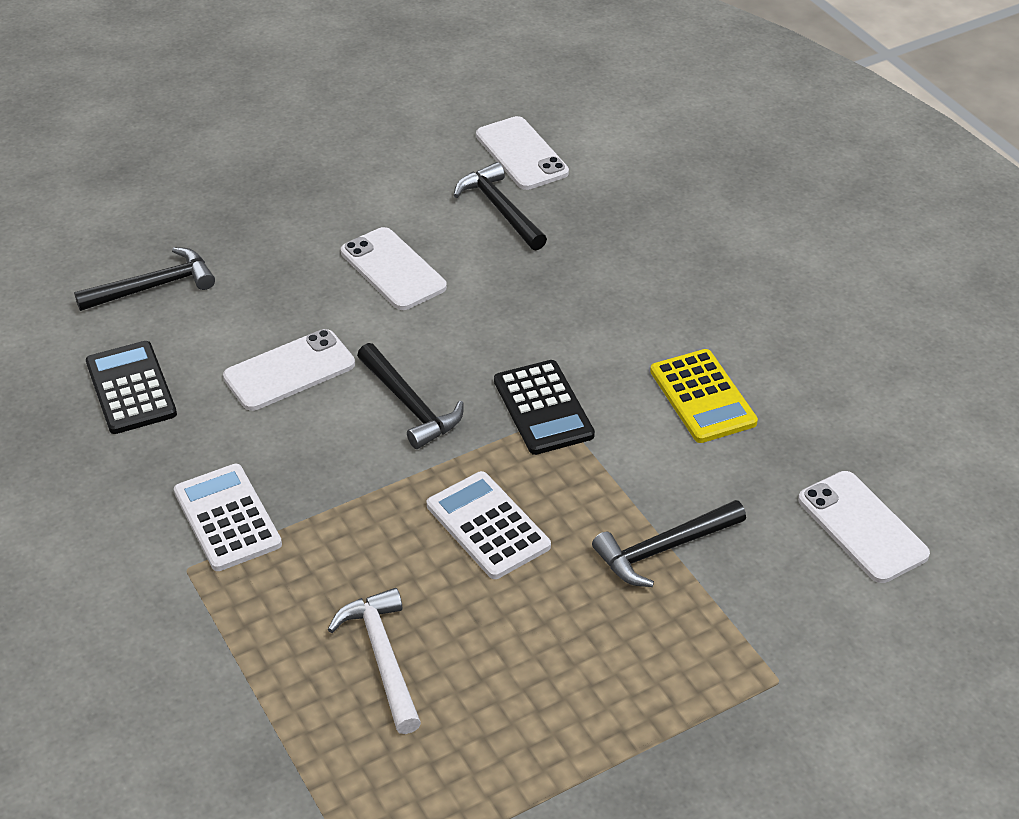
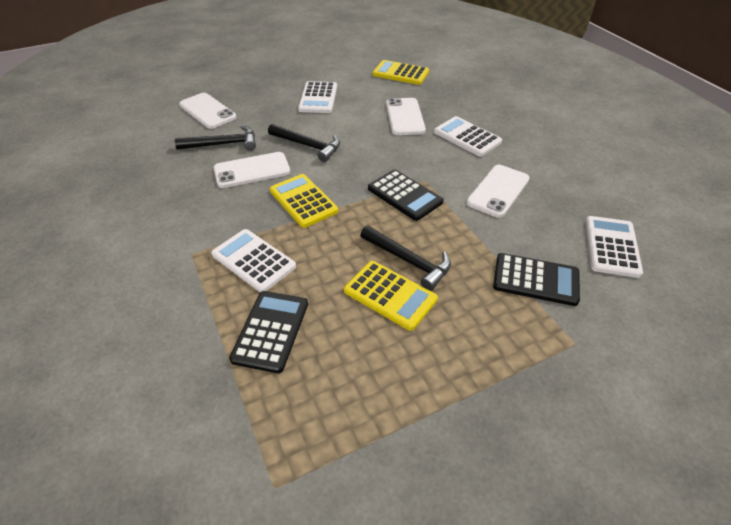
black calculator: 2 -> 3
black hammer: 4 -> 3
white calculator: 2 -> 4
white hammer: 1 -> 0
yellow calculator: 1 -> 3

